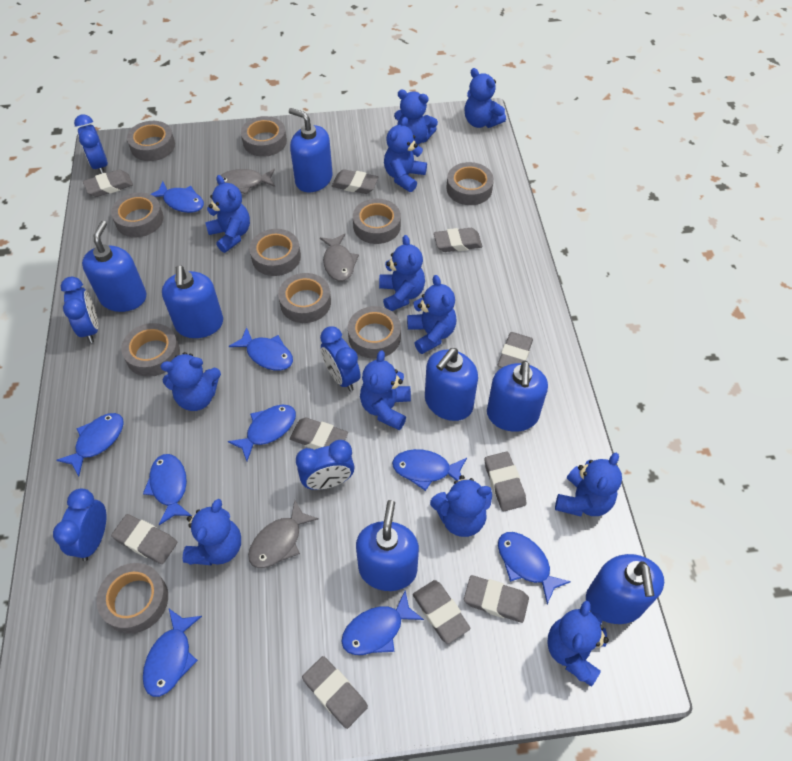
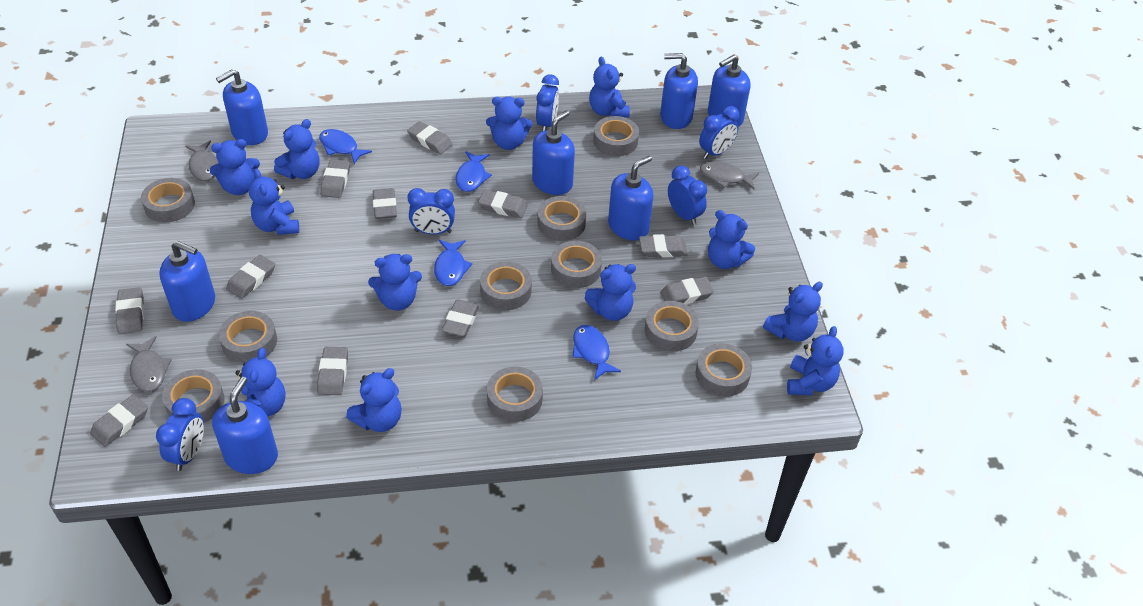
blue fish: 9 -> 4
grey eraser: 10 -> 11

